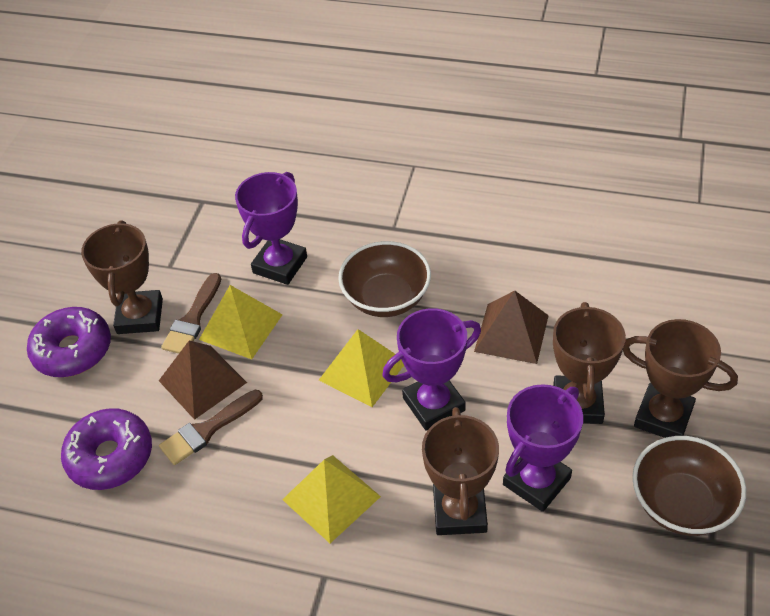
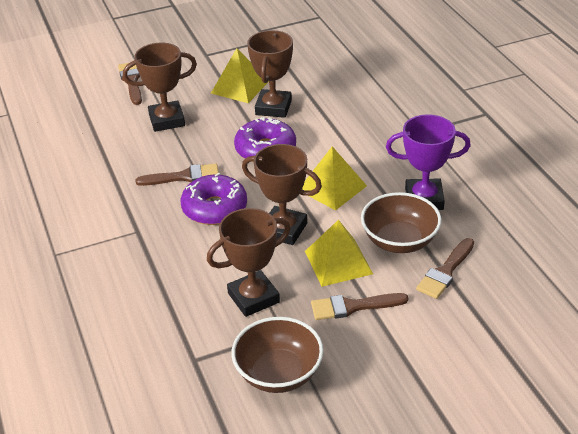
brown brush: 2 -> 4
brown pyramid: 2 -> 0
purple trophy: 3 -> 1

